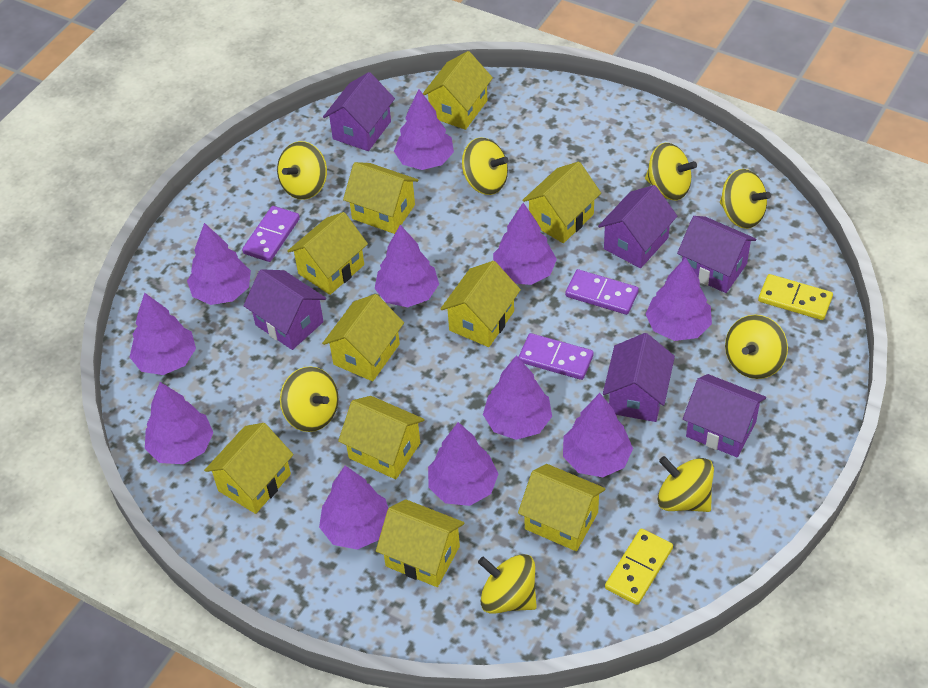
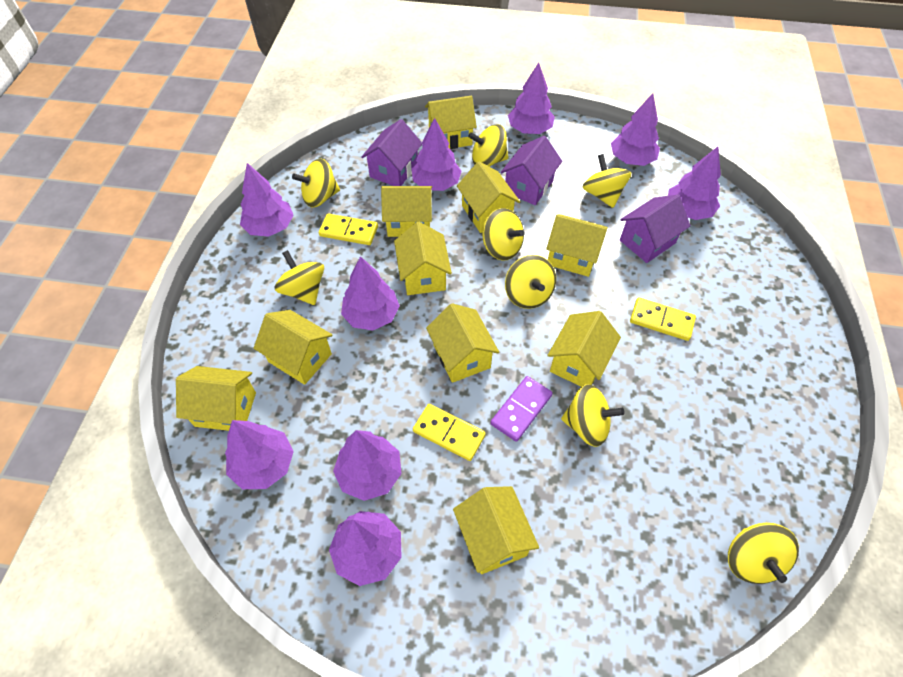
purple domino: 3 -> 1
purple house: 6 -> 3
purple tree: 11 -> 9
yellow domino: 2 -> 3

